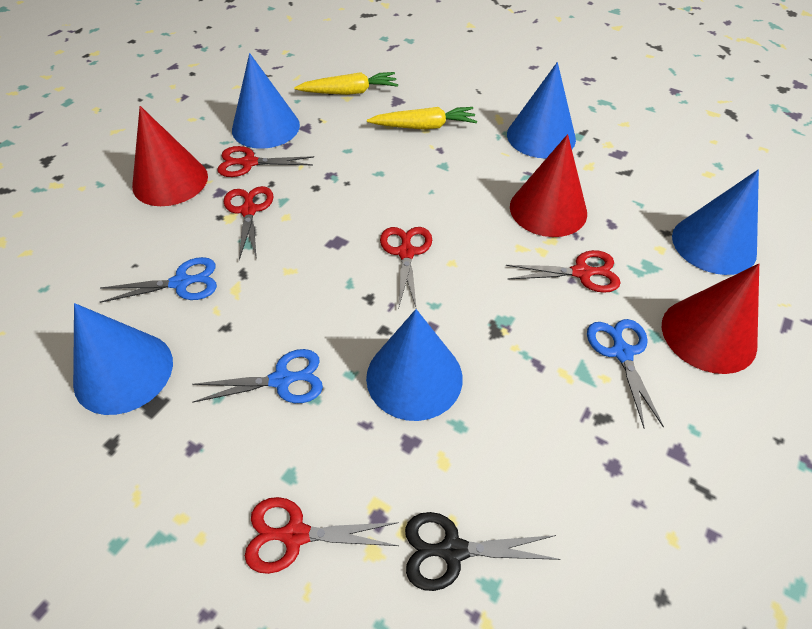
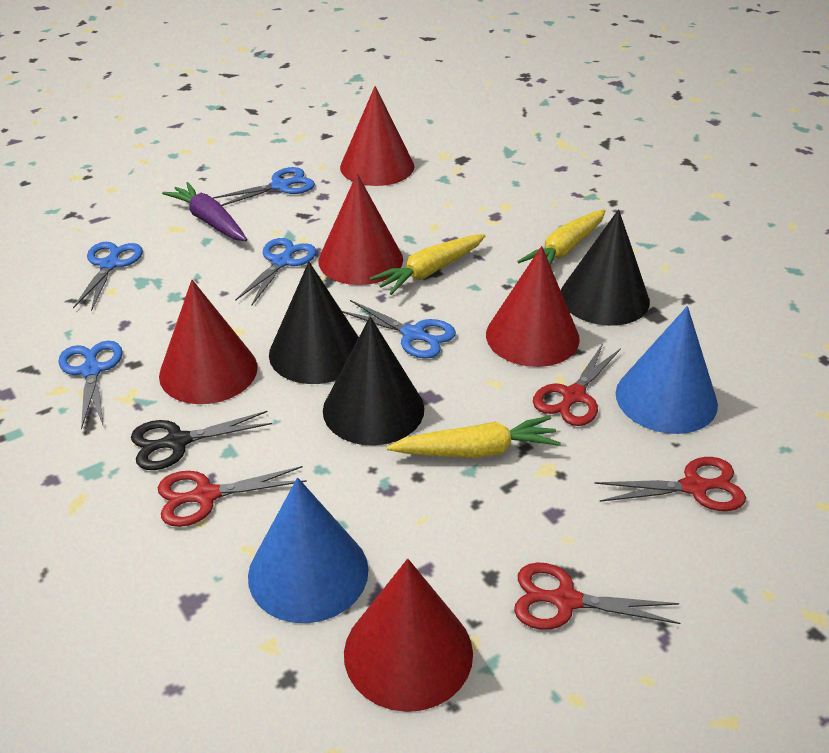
black cone: 0 -> 3
blue cone: 5 -> 2
blue scissors: 3 -> 5
purple carrot: 0 -> 1
red cone: 3 -> 5
red scissors: 5 -> 4
yellow carrot: 2 -> 3

